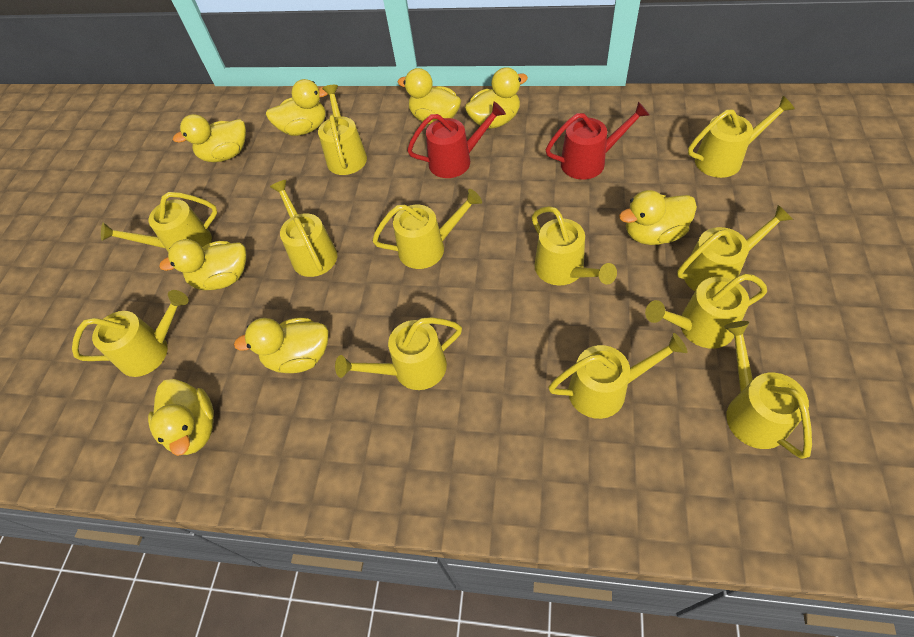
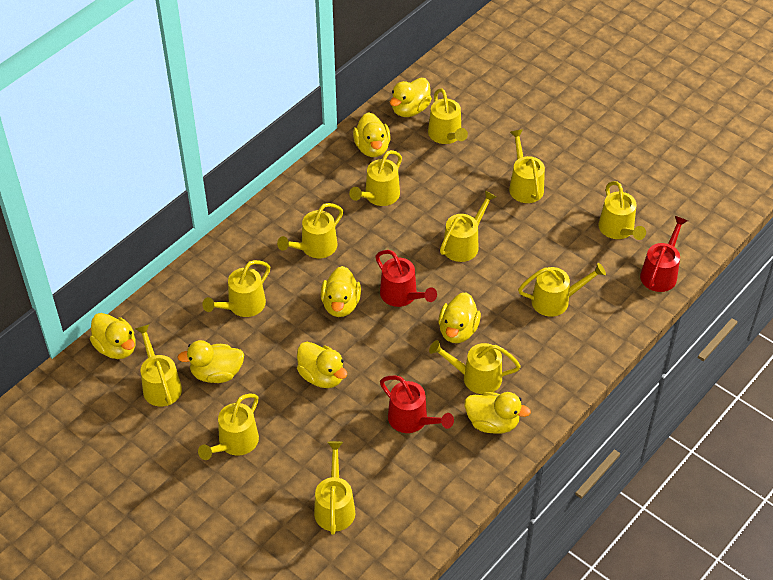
red watering can: 2 -> 3

